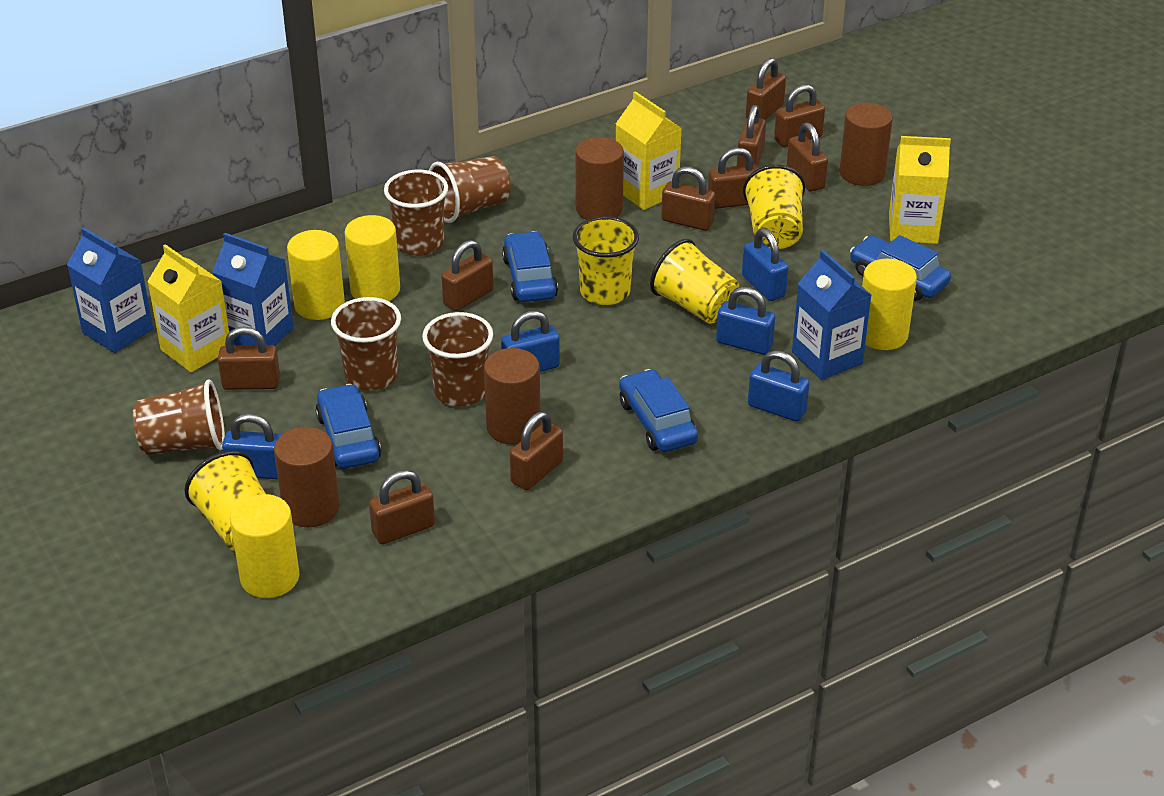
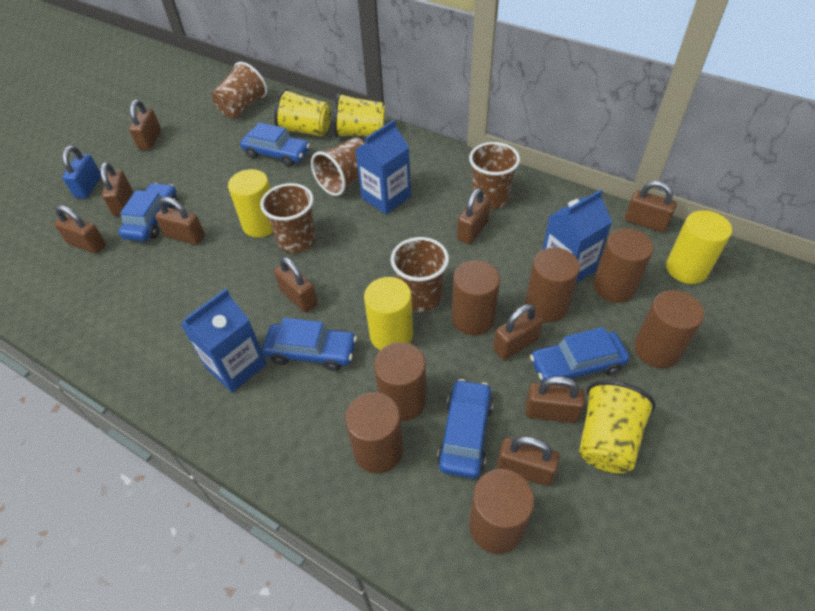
blue car: 4 -> 5
blue padlock: 5 -> 1
brown cylinder: 4 -> 7
yellow carton: 3 -> 0
yellow cup: 4 -> 3
yellow cylinder: 4 -> 3

